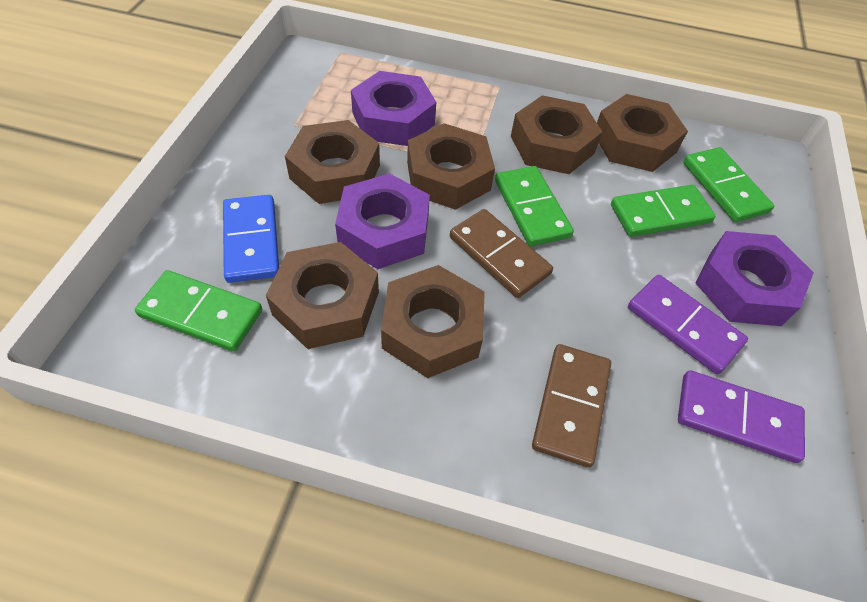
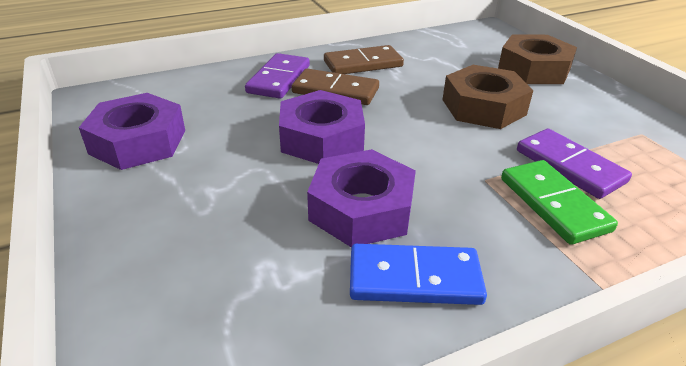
brown nut: 6 -> 2
green domino: 4 -> 1

